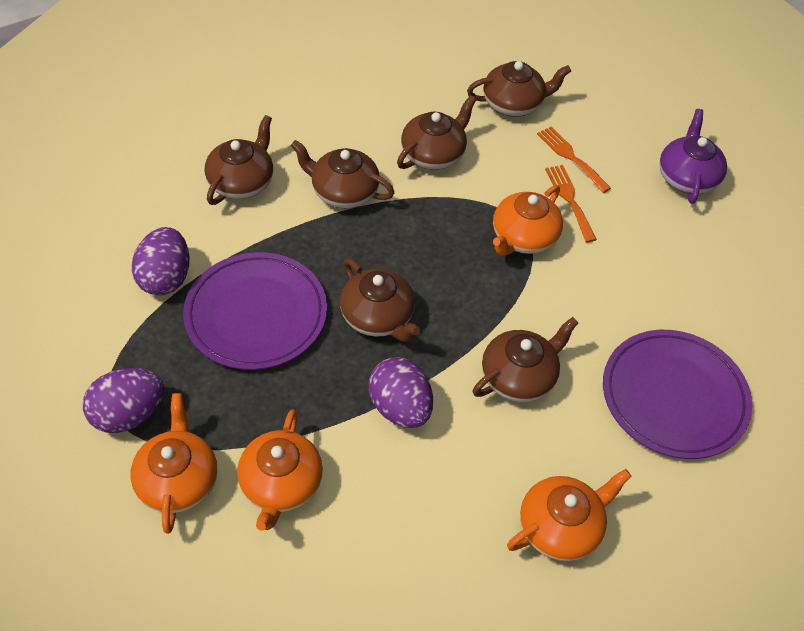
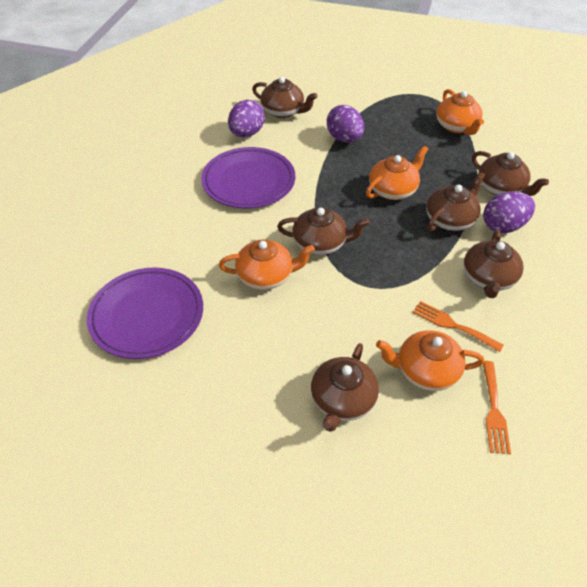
purple teapot: 1 -> 0

